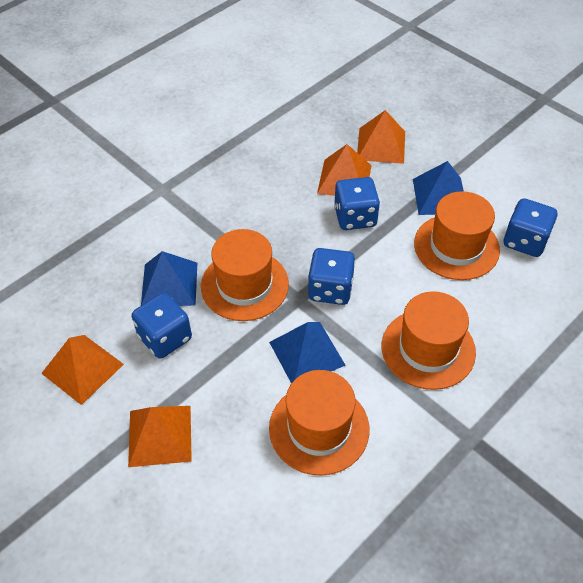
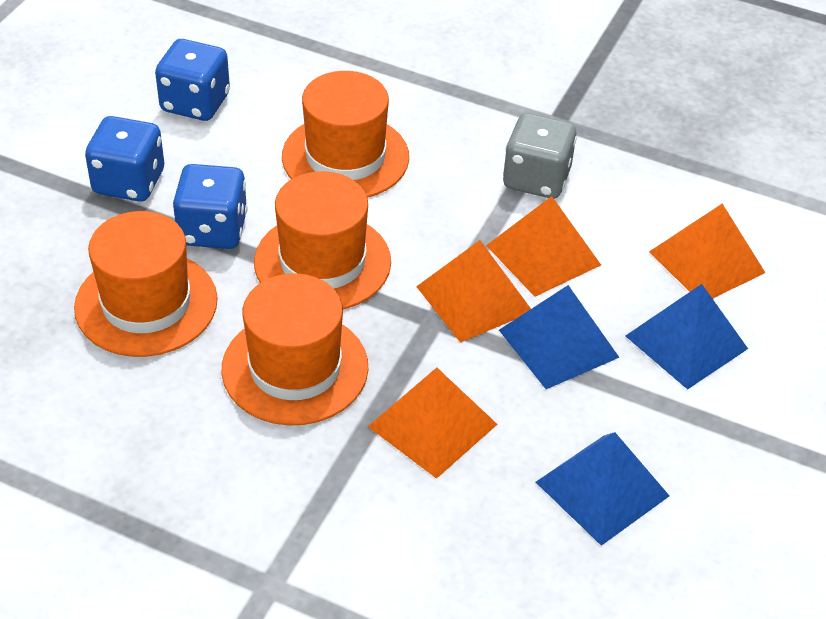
blue dice: 4 -> 3
grey dice: 0 -> 1

